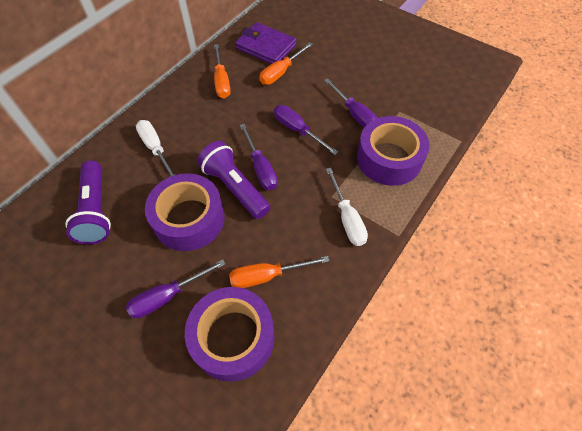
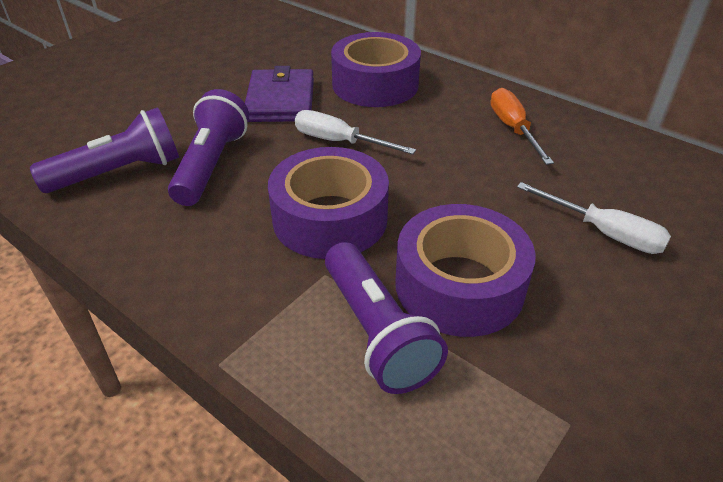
orange screwdriver: 3 -> 1
purple flashlight: 2 -> 3
purple screwdriver: 4 -> 0

